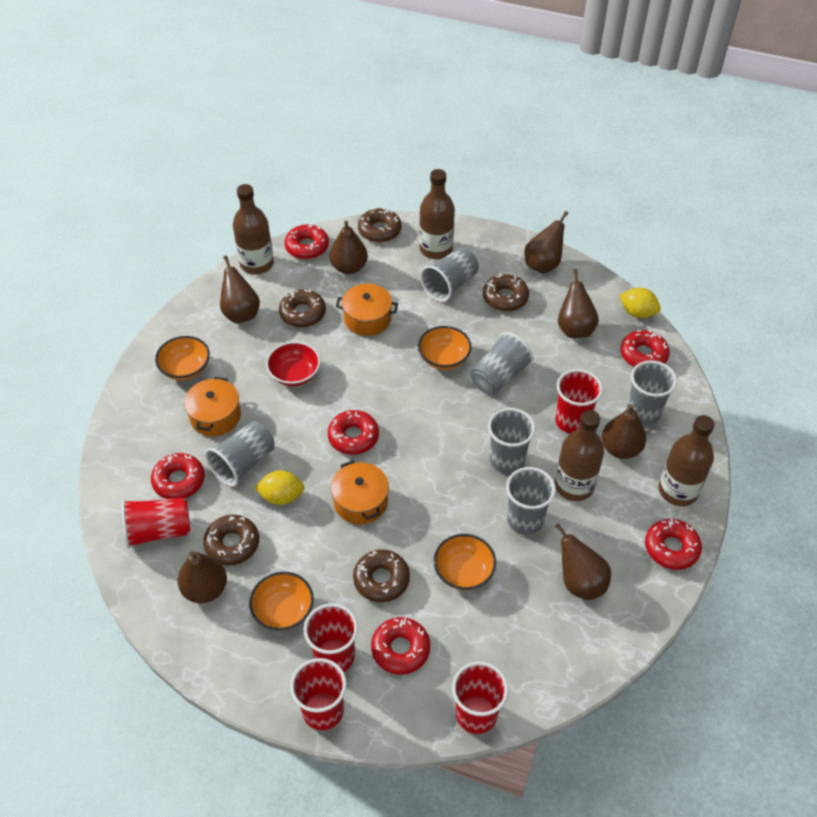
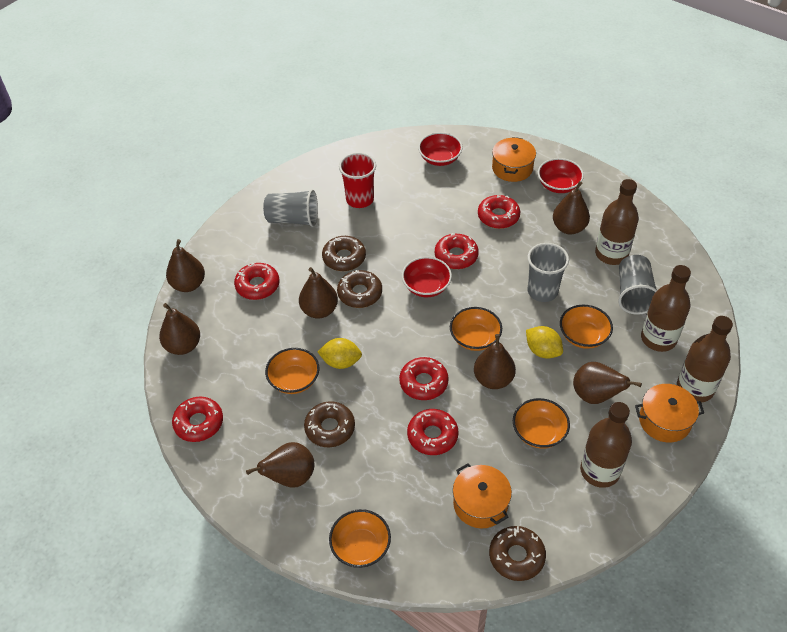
brown donut: 5 -> 4
grey cup: 6 -> 3
orange bowl: 4 -> 5
red bowl: 1 -> 3
red cup: 5 -> 1

